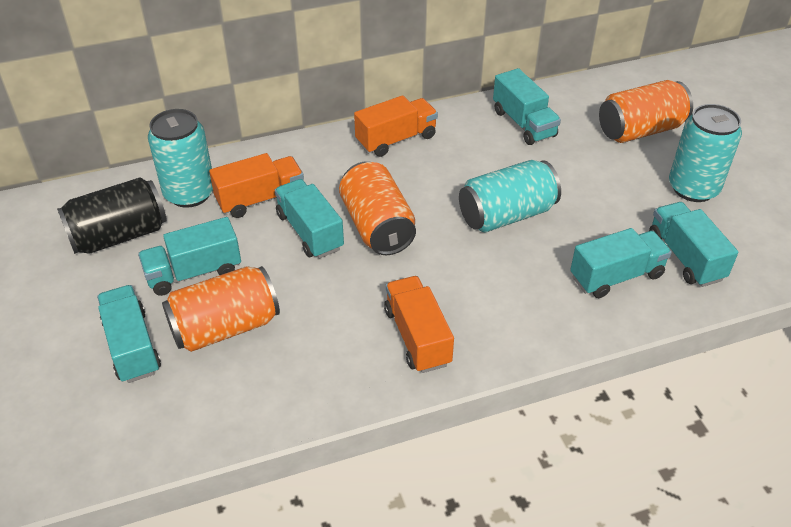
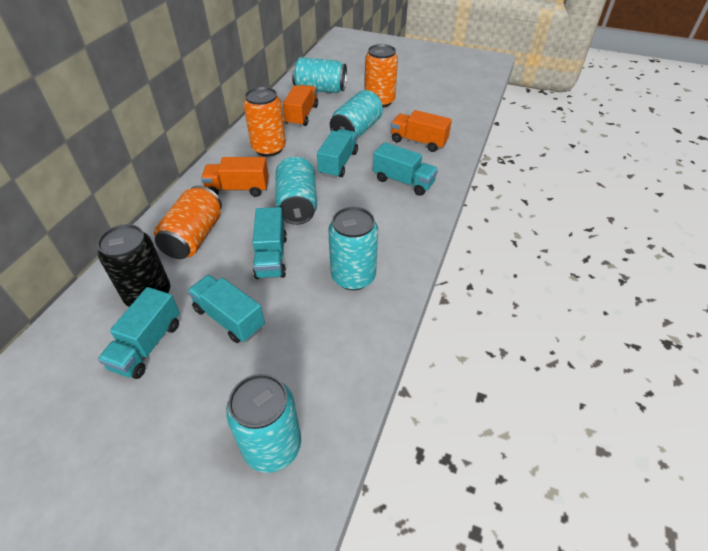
turquoise can: 3 -> 5
turquoise truck: 6 -> 5

